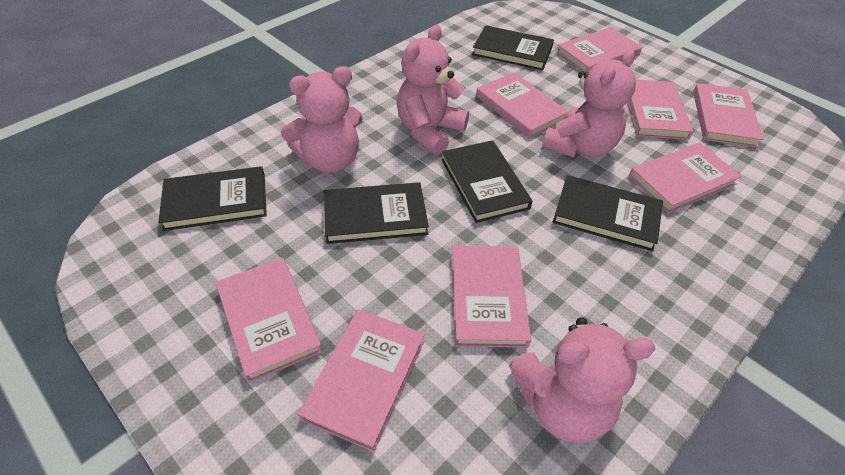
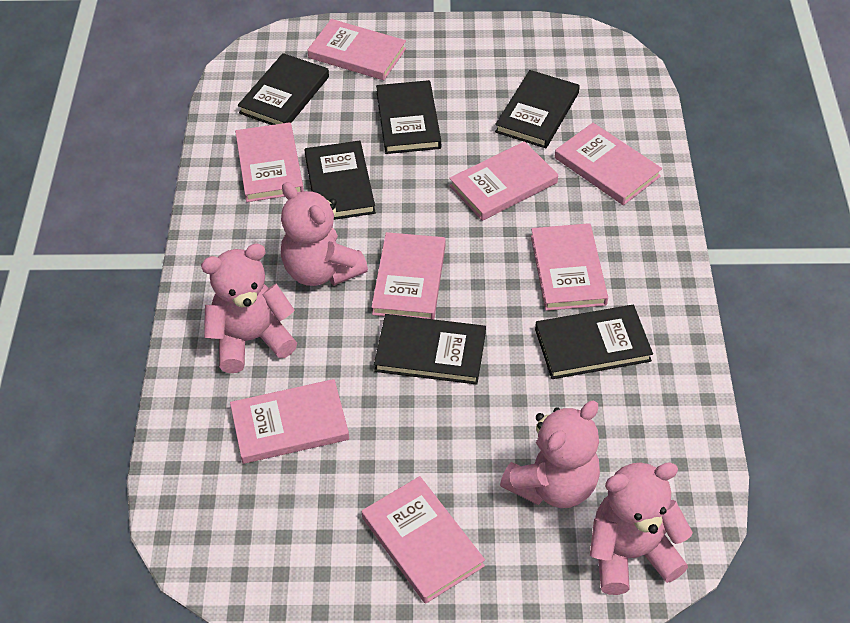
black book: 5 -> 6

